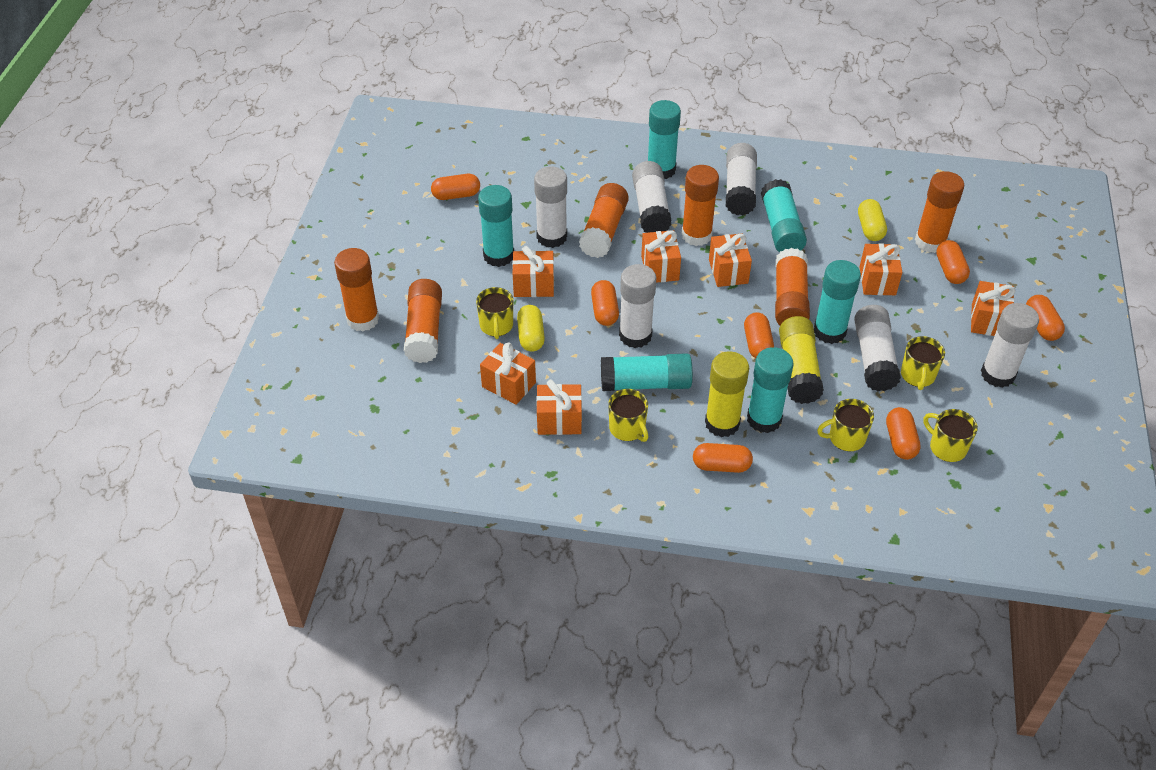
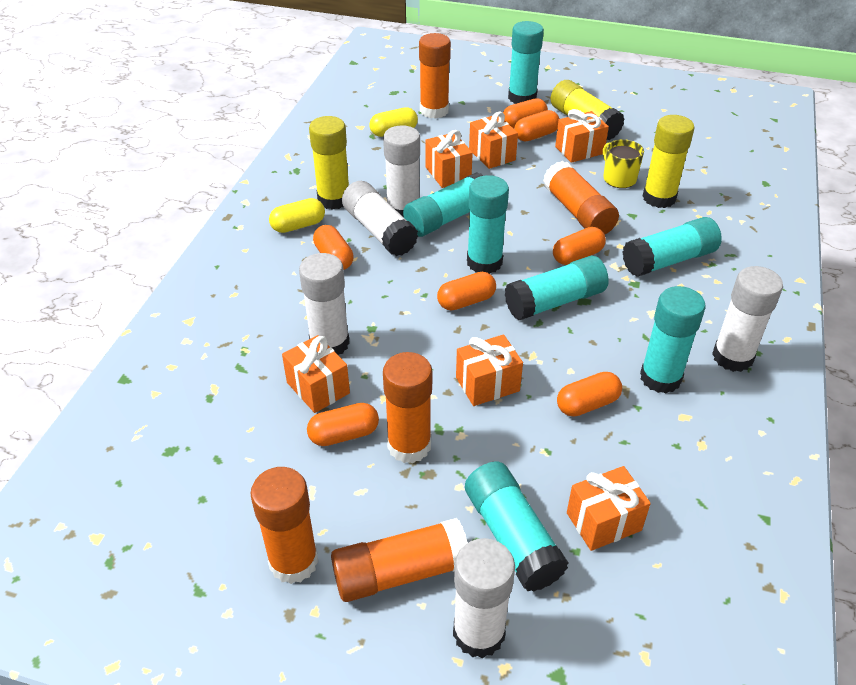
orange gift: 7 -> 6
orange glue stick: 6 -> 5
turquoise glue stick: 6 -> 7
white glue stick: 6 -> 5
yellow glue stick: 2 -> 3
yellow mug: 5 -> 1

